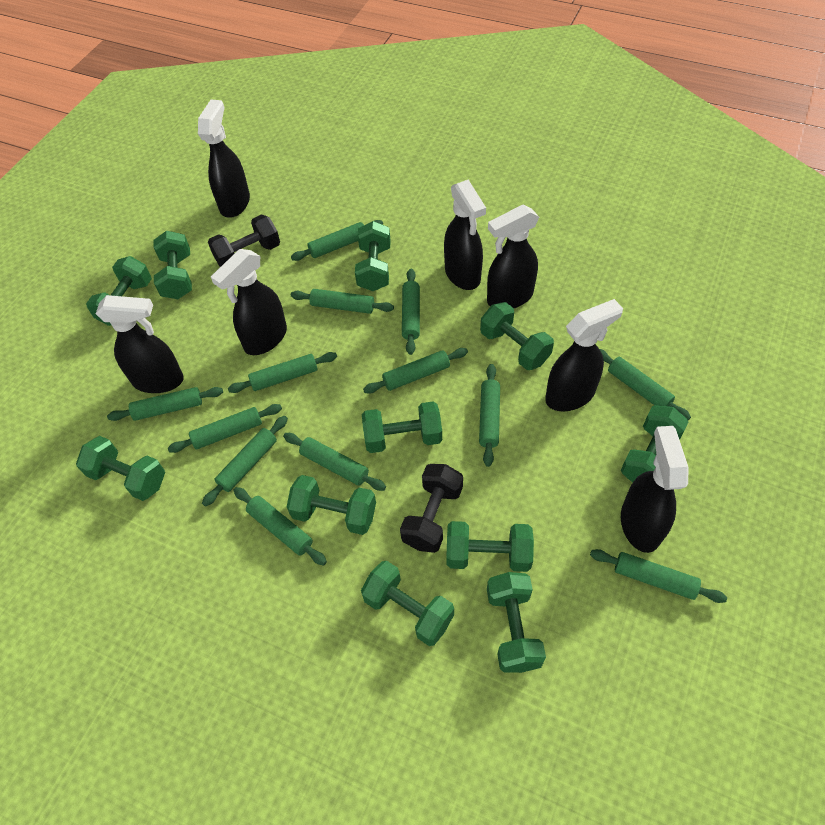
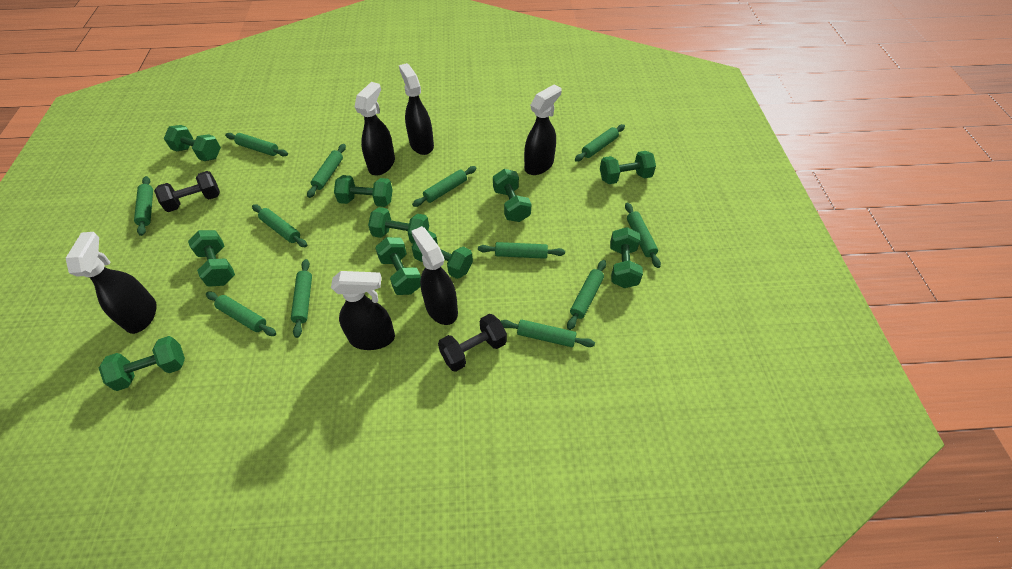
black spray bottle: 7 -> 6
green dumbbell: 11 -> 10
green rolling pin: 13 -> 12

